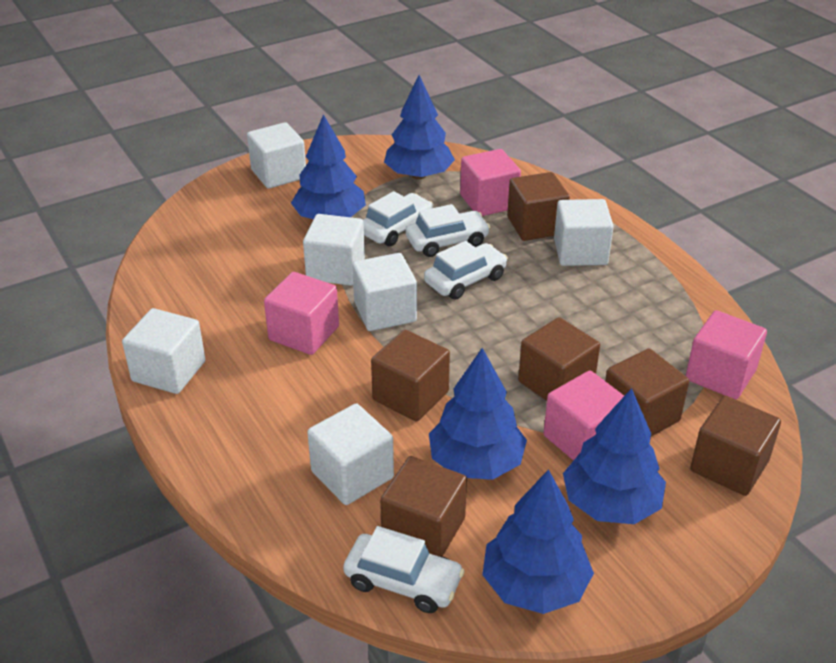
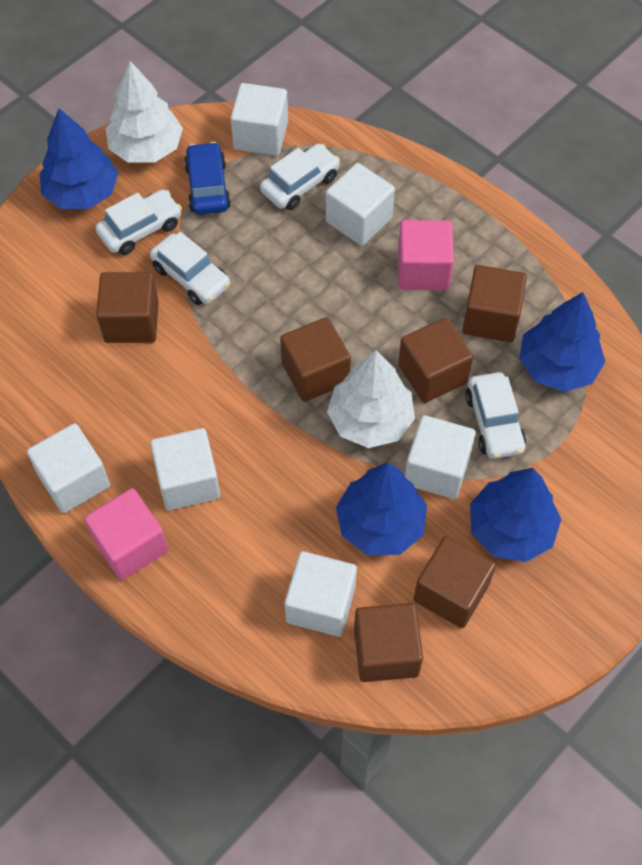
blue car: 0 -> 1
blue tree: 5 -> 4
pink cube: 4 -> 2
white tree: 0 -> 2

